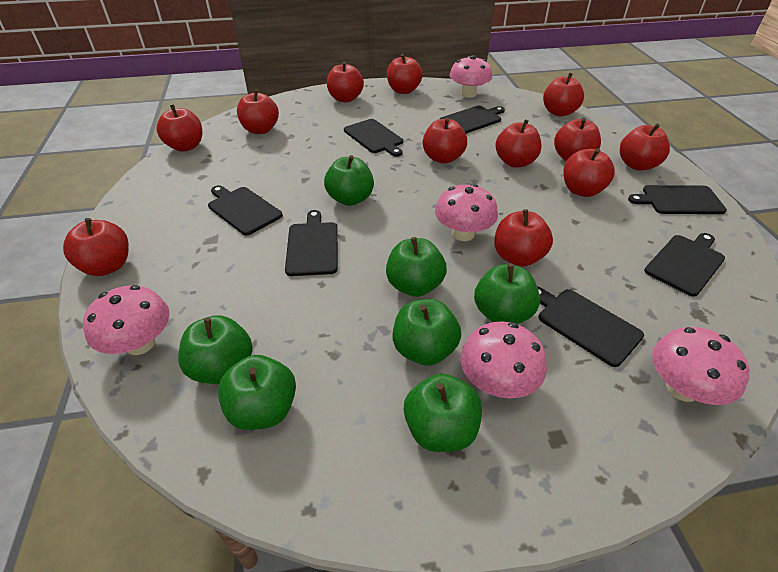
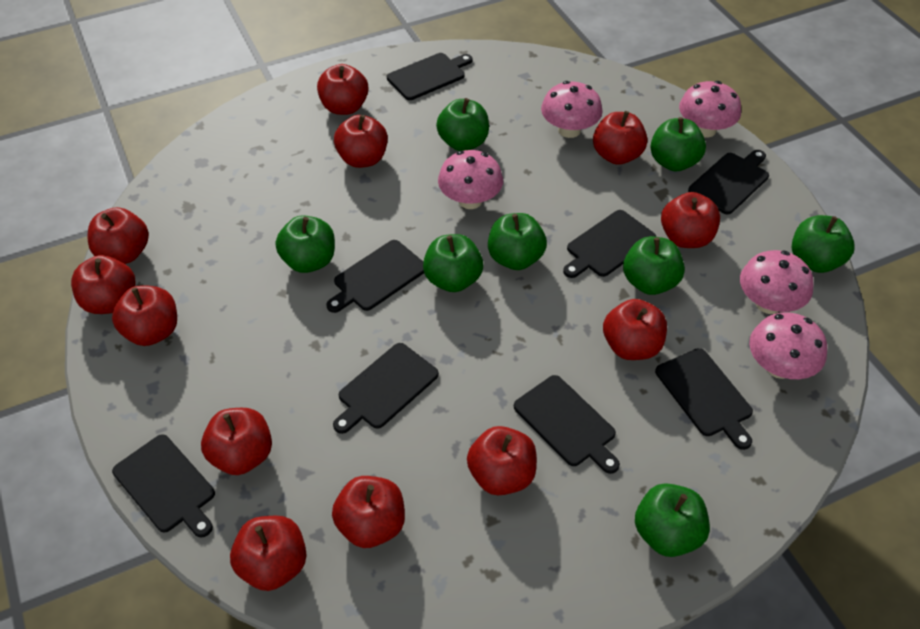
black cutting board: 7 -> 8
green apple: 7 -> 8

